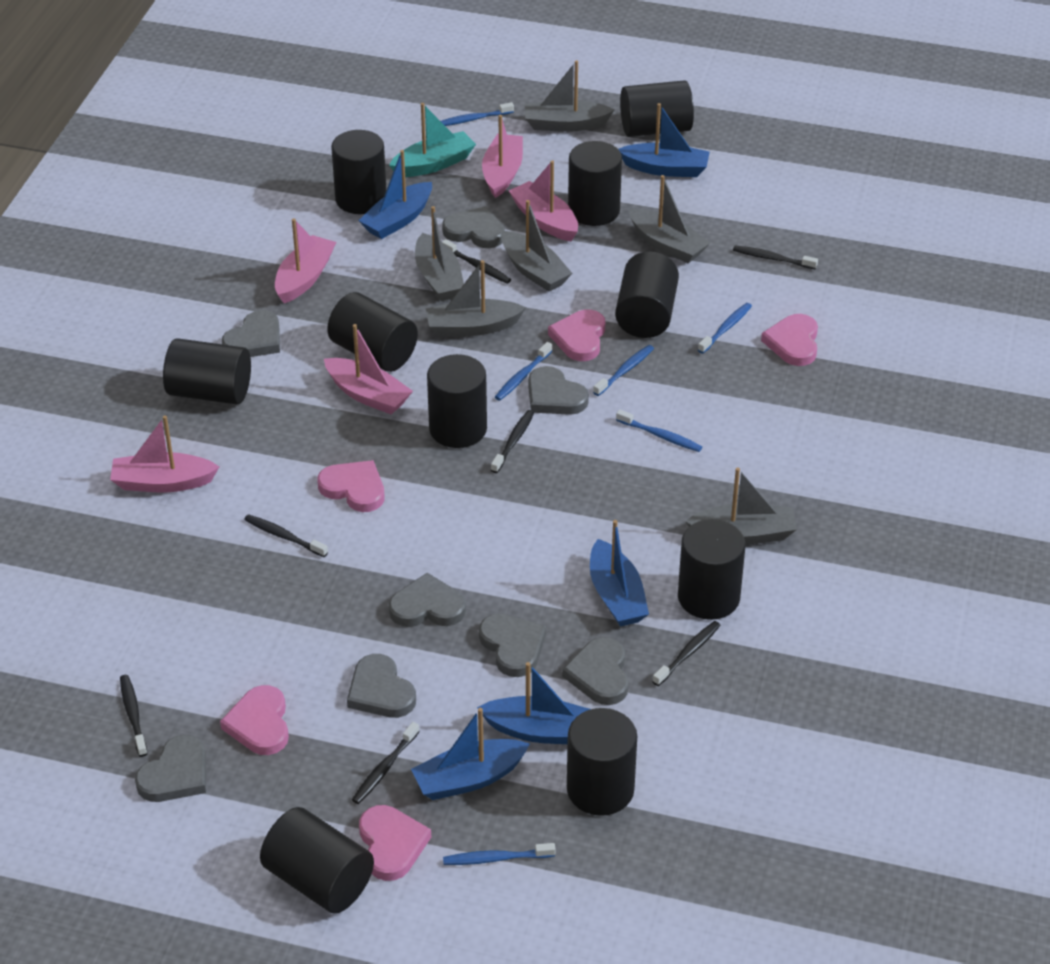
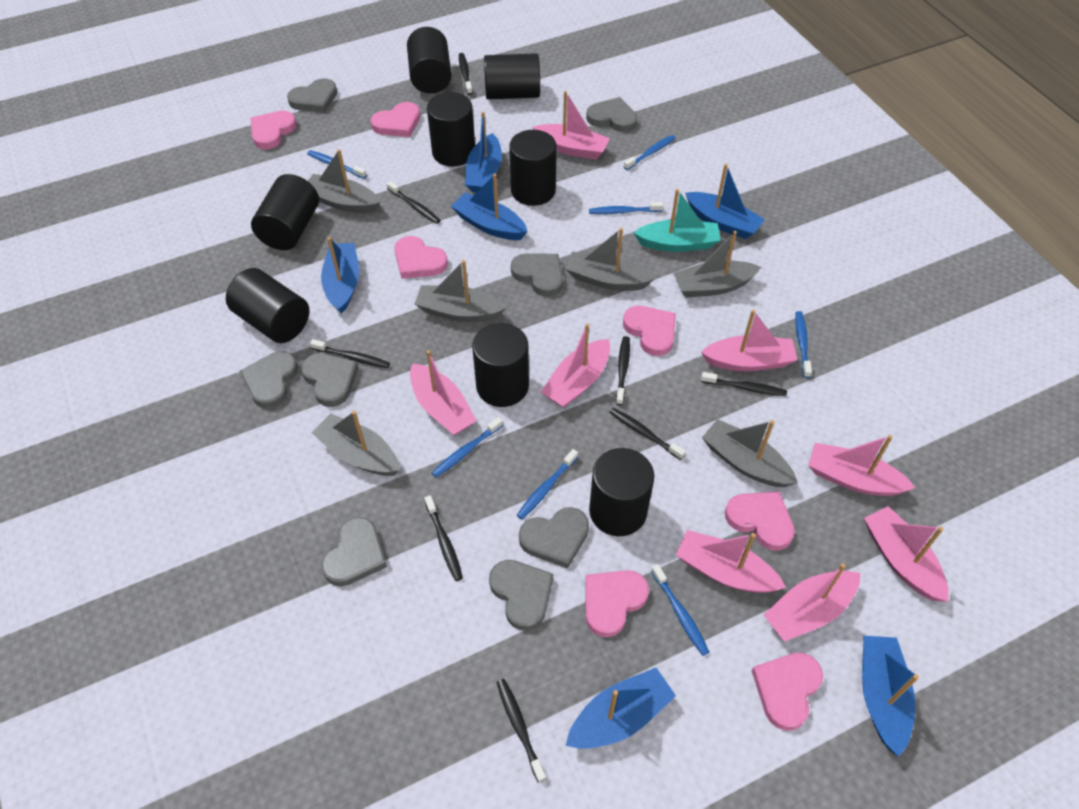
black cylinder: 10 -> 8
black toothbrush: 7 -> 8
blue boat: 5 -> 6
blue toothbrush: 6 -> 7
pink boat: 5 -> 8
pink heart: 5 -> 7

